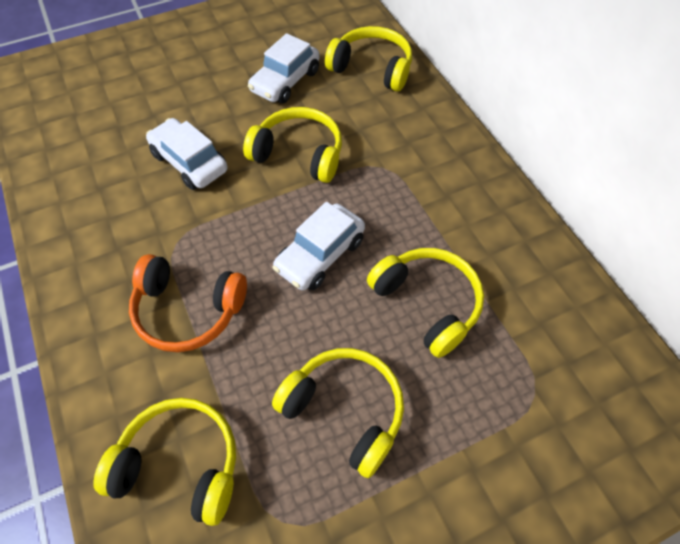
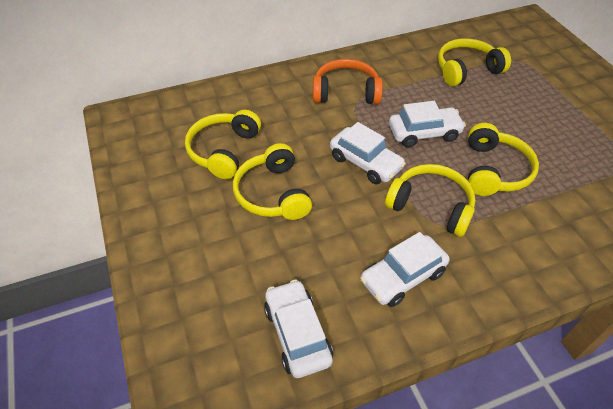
white car: 3 -> 4

